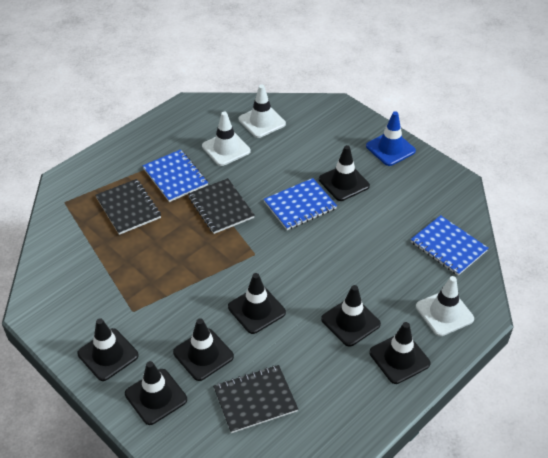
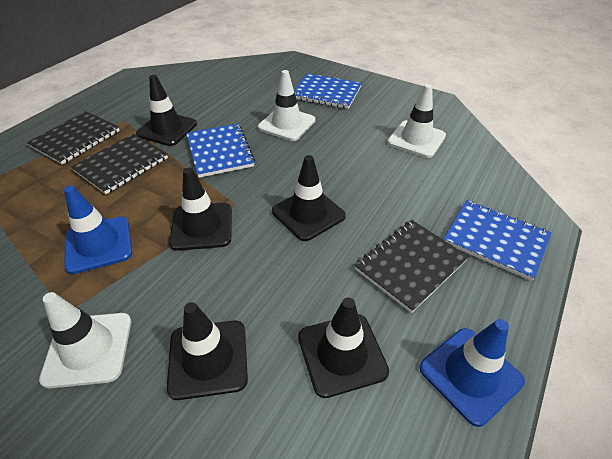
black traffic cone: 7 -> 5
blue traffic cone: 1 -> 2

